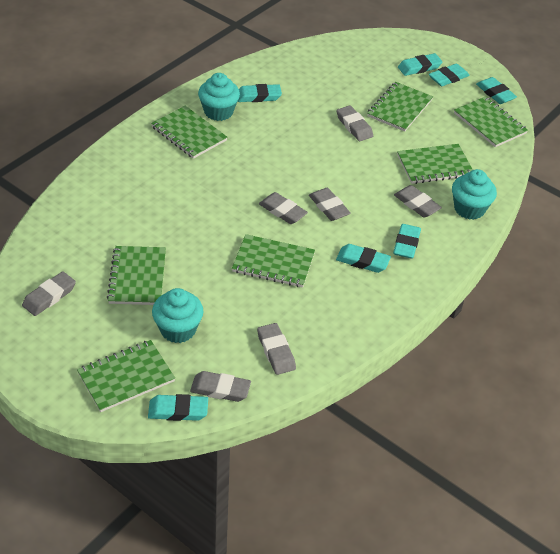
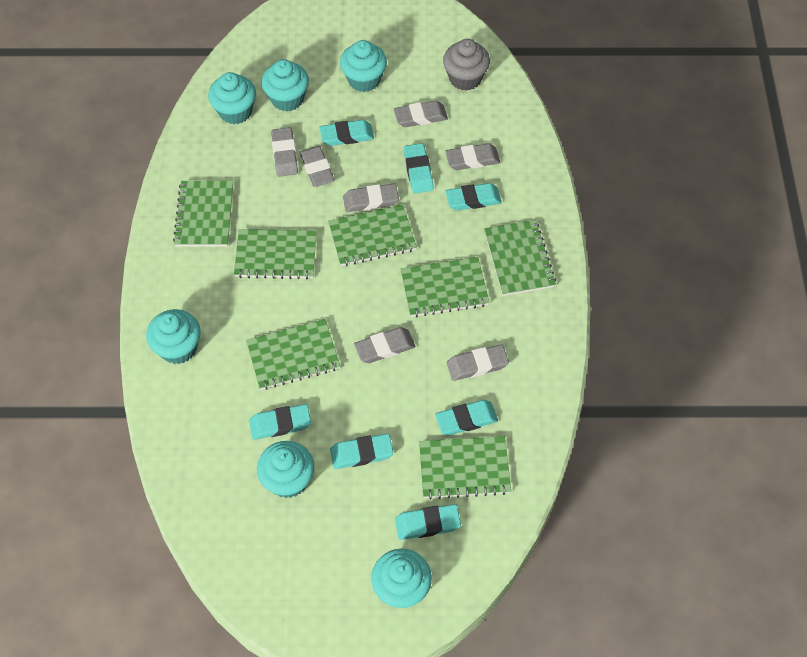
grey cupcake: 0 -> 1
turquoise cupcake: 3 -> 6

